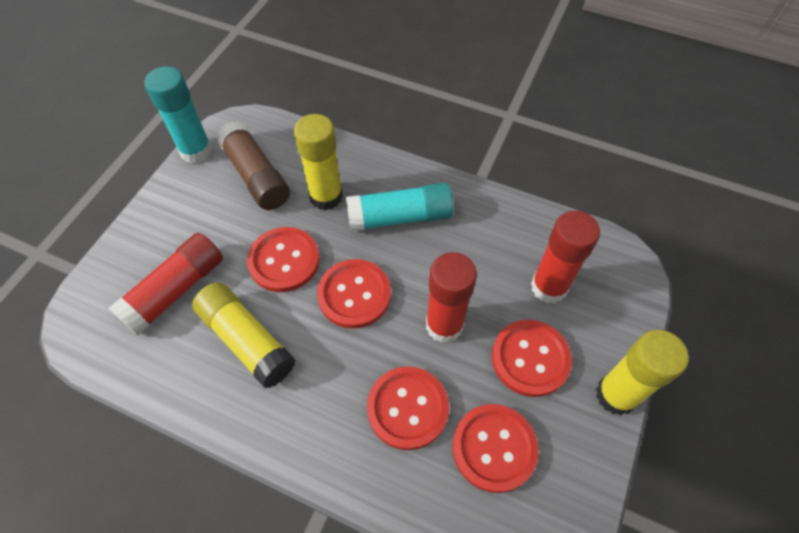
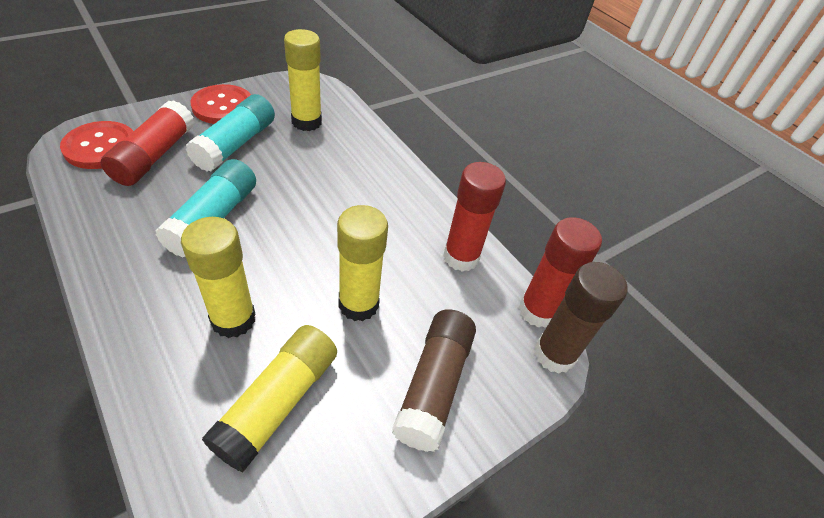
brown glue stick: 1 -> 2
red button: 5 -> 2
yellow glue stick: 3 -> 4

